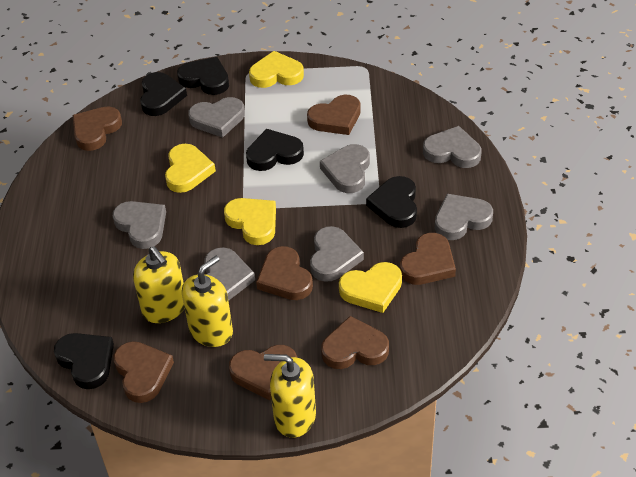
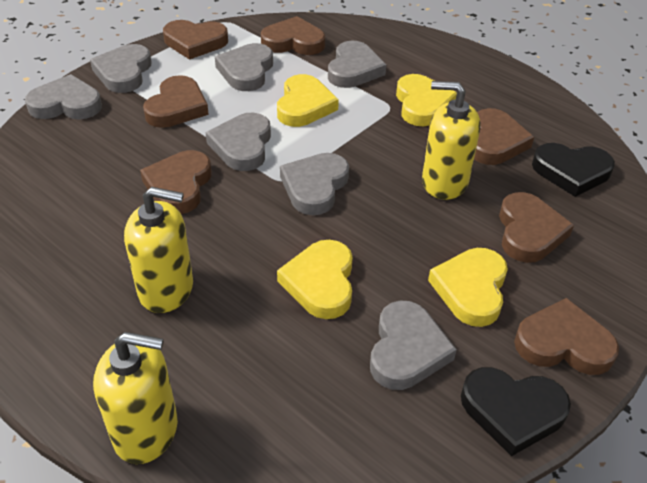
black heart: 5 -> 2

